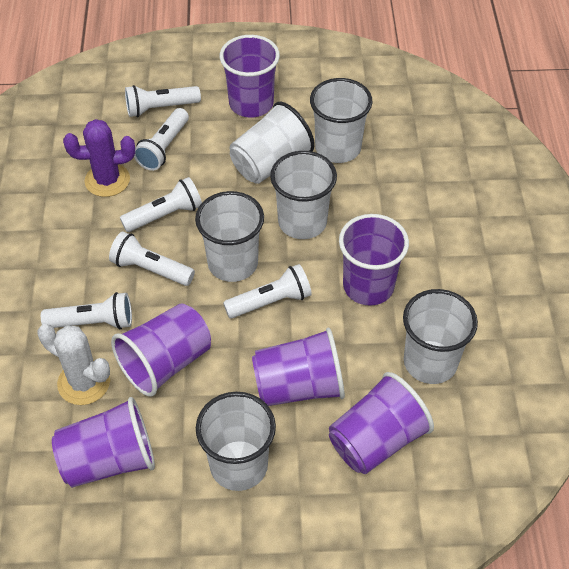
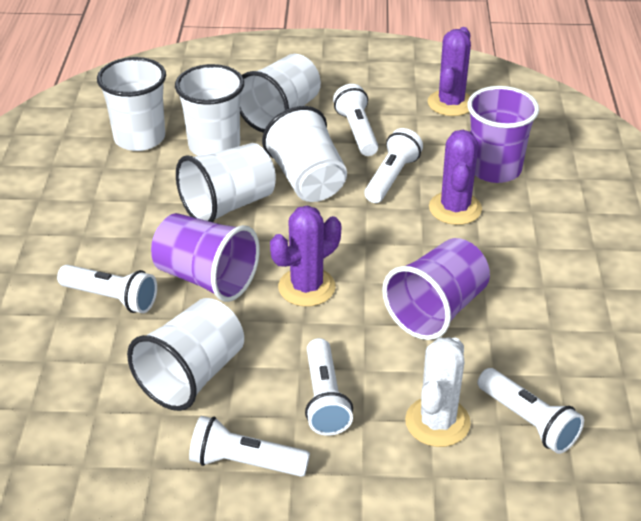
purple cactus: 1 -> 3
purple cup: 6 -> 3

